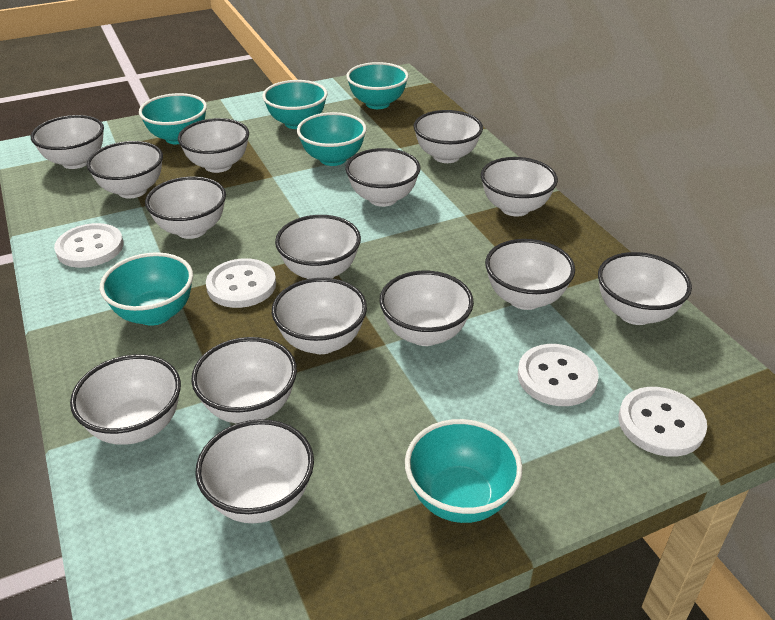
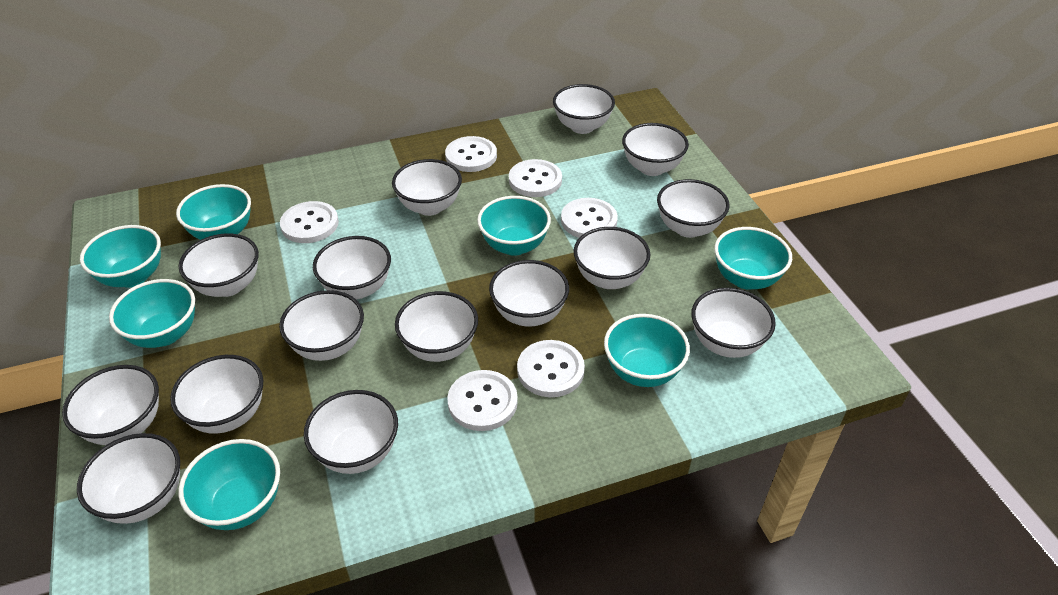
turquoise bowl: 6 -> 7
white button: 4 -> 6

